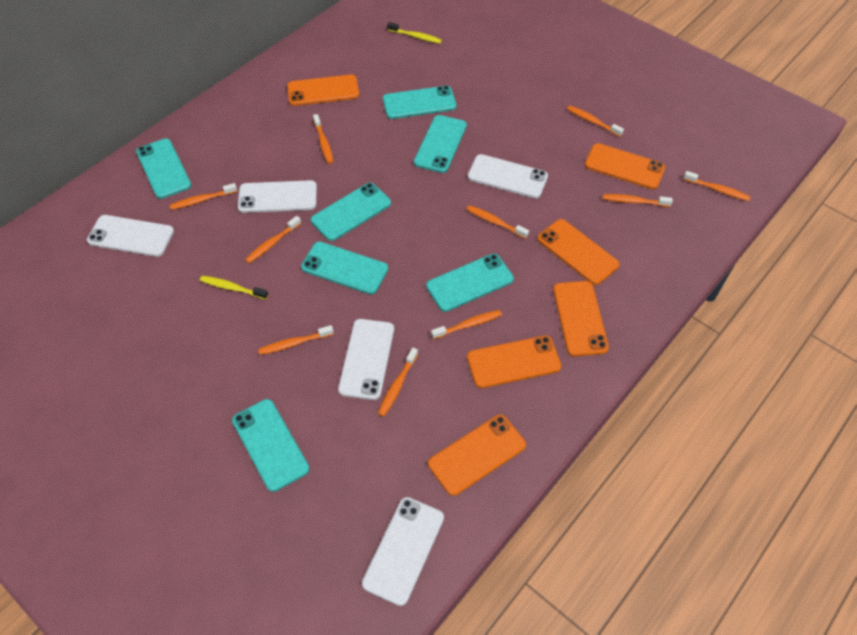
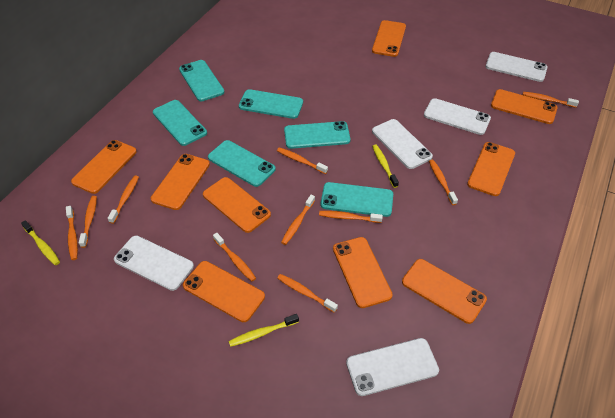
orange phone: 6 -> 9
turquoise phone: 7 -> 6
yellow toothbrush: 2 -> 3

